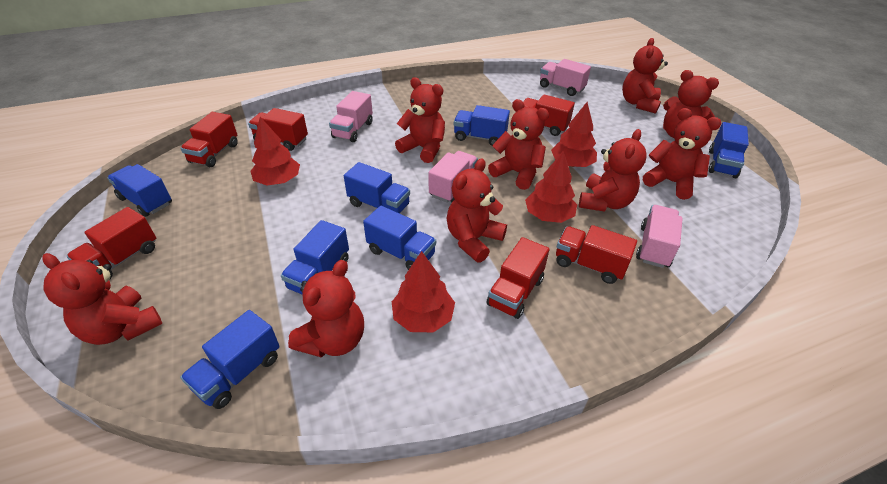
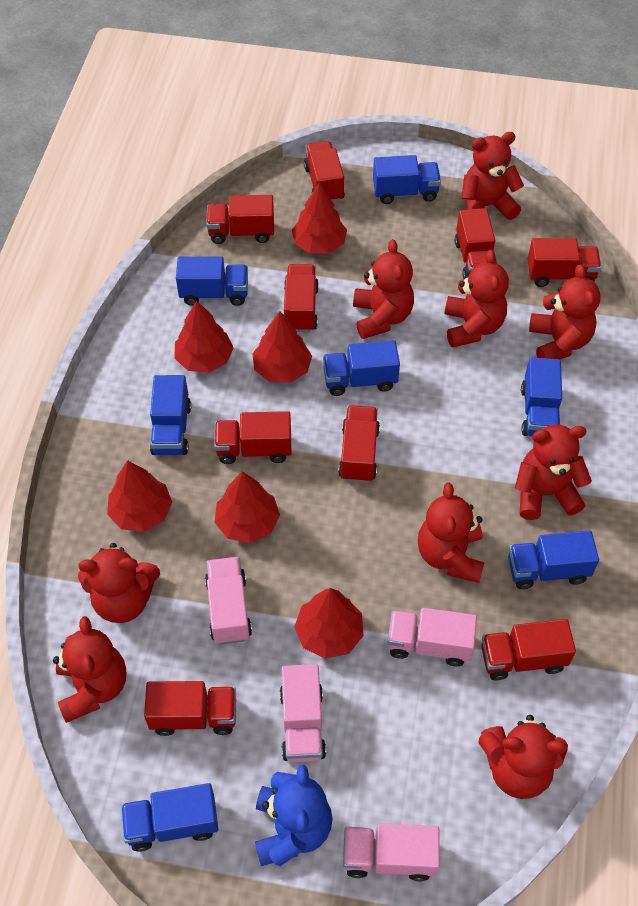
blue teddy bear: 0 -> 1
red tree: 4 -> 6
red truck: 6 -> 9

